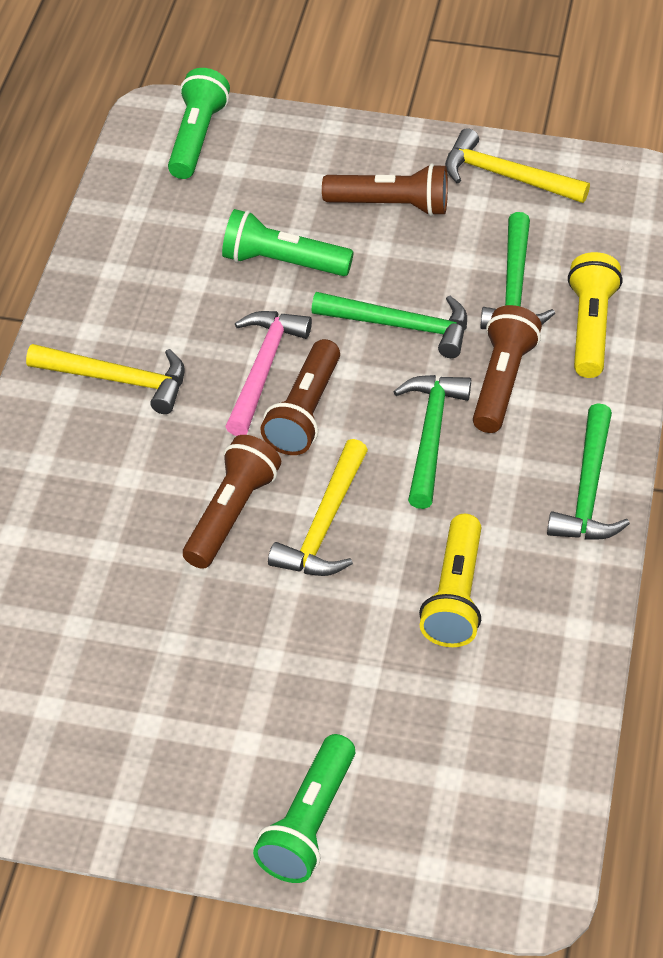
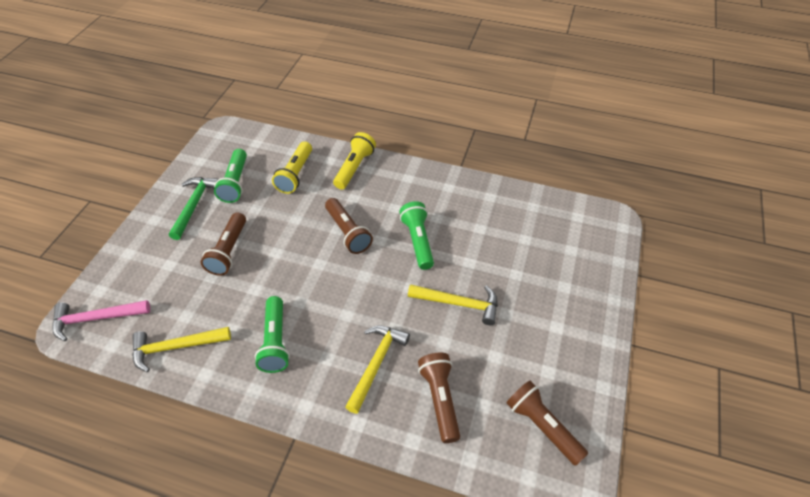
green hammer: 4 -> 1

